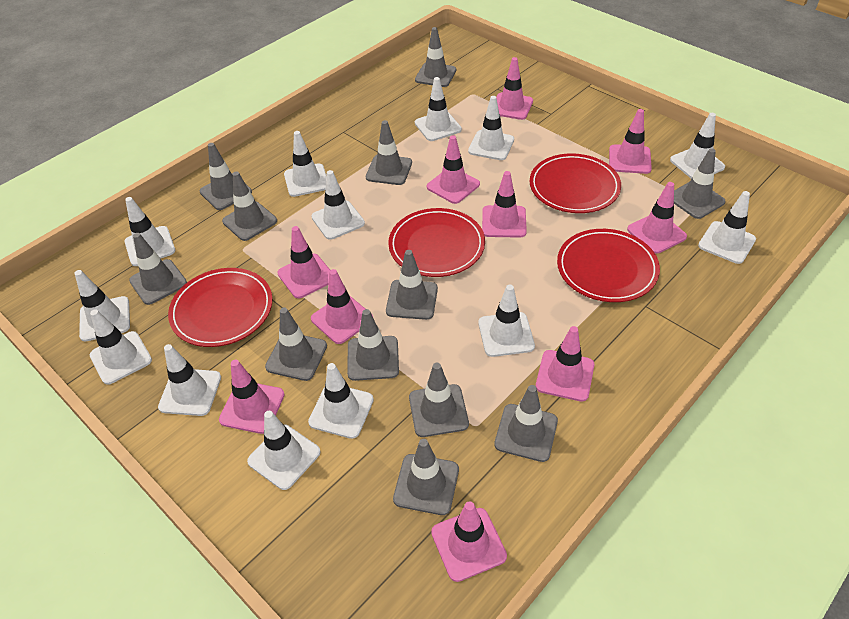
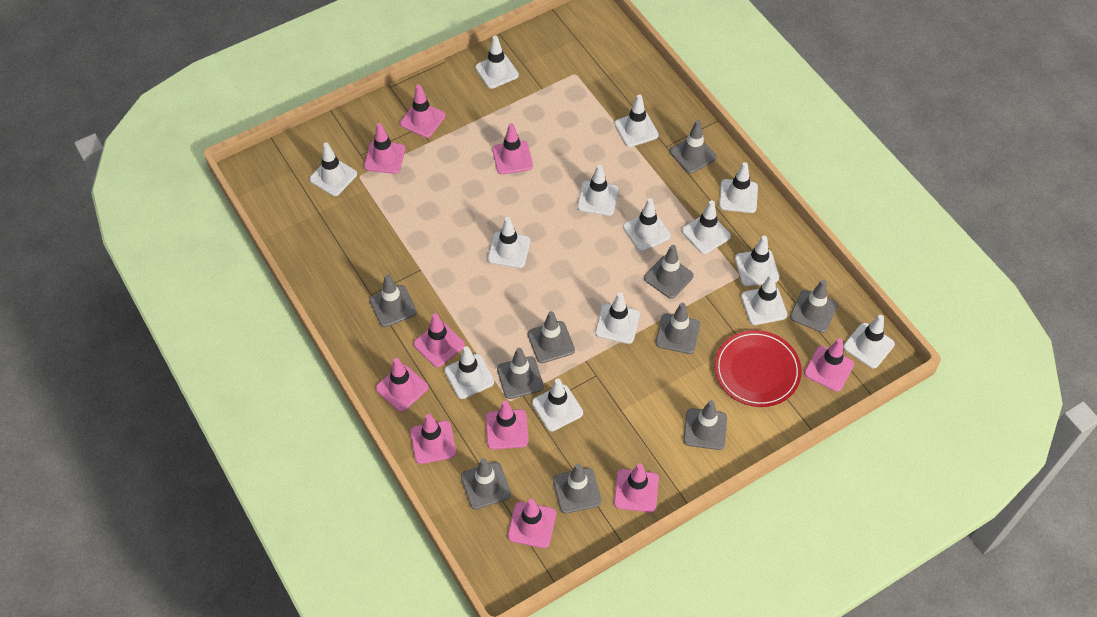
grey traffic cone: 12 -> 10
red plate: 4 -> 1
white traffic cone: 13 -> 14

